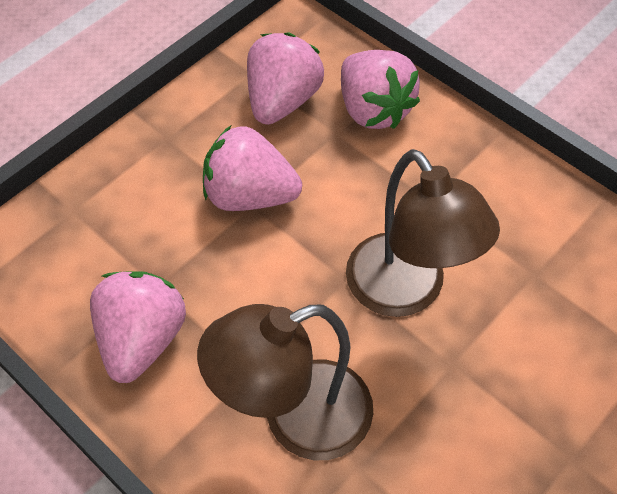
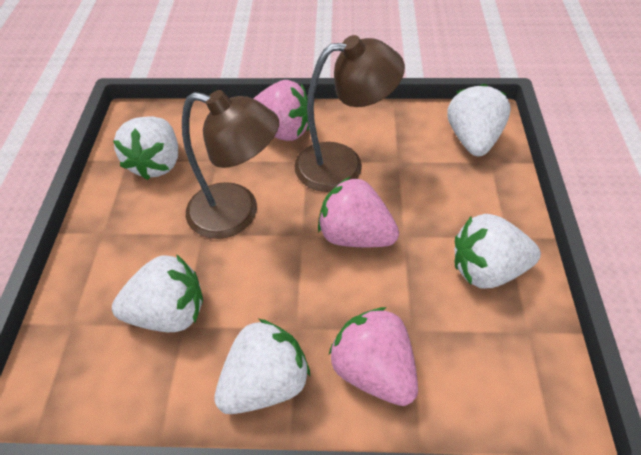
pink strawberry: 4 -> 3
white strawberry: 0 -> 5

